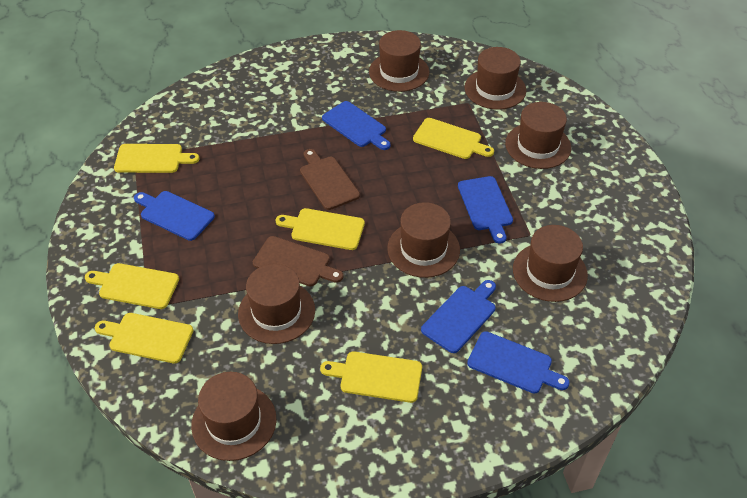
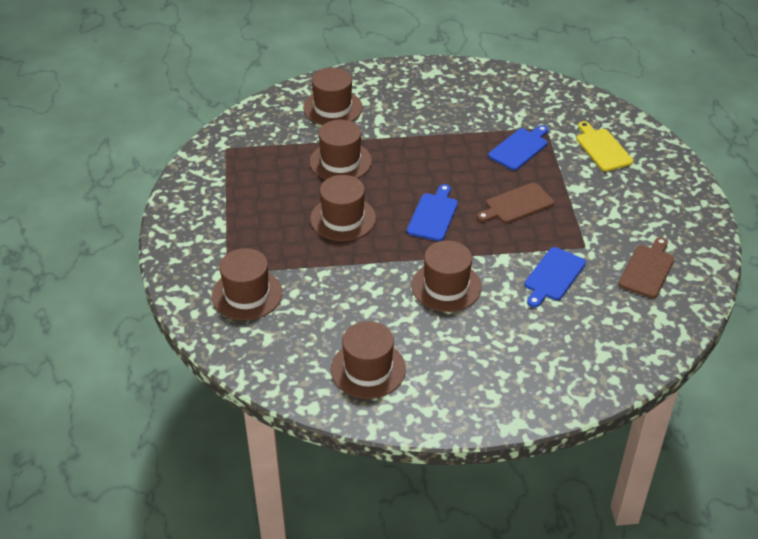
blue cutting board: 5 -> 3
brown hat: 7 -> 6
yellow cutting board: 6 -> 1

